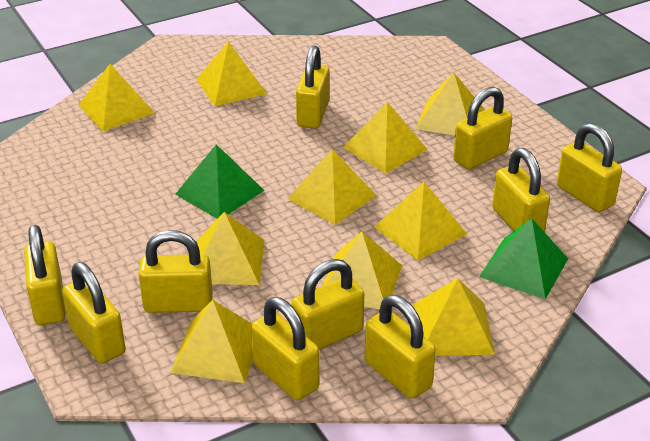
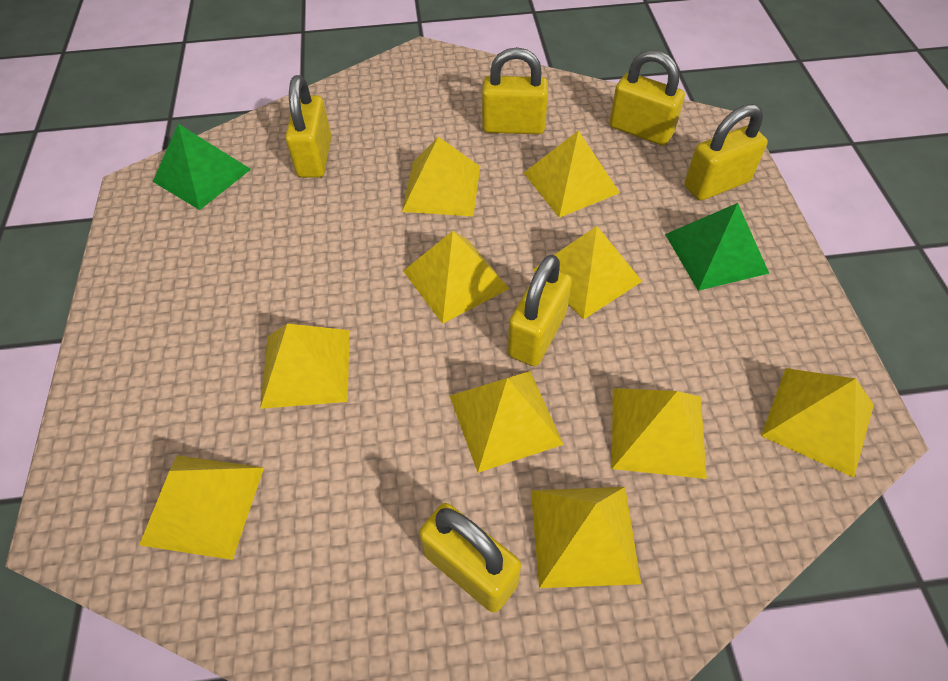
yellow padlock: 10 -> 6

